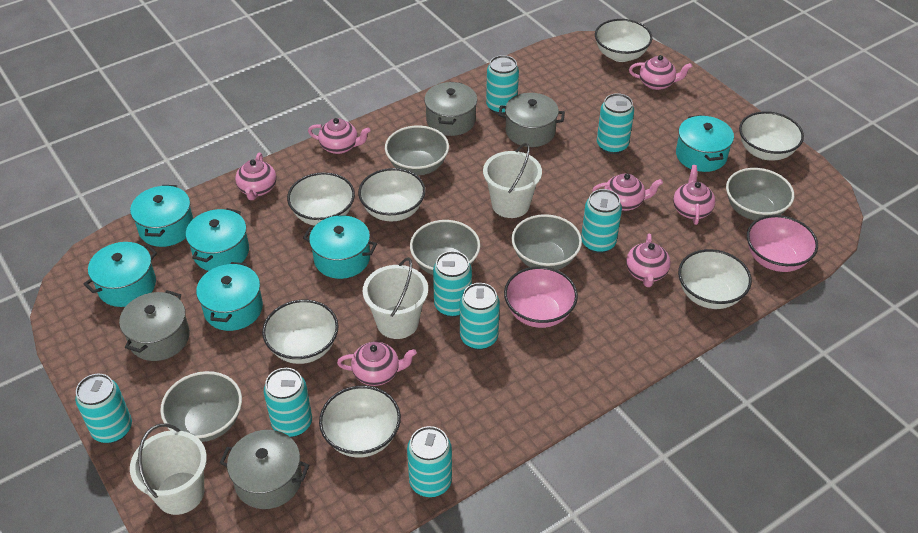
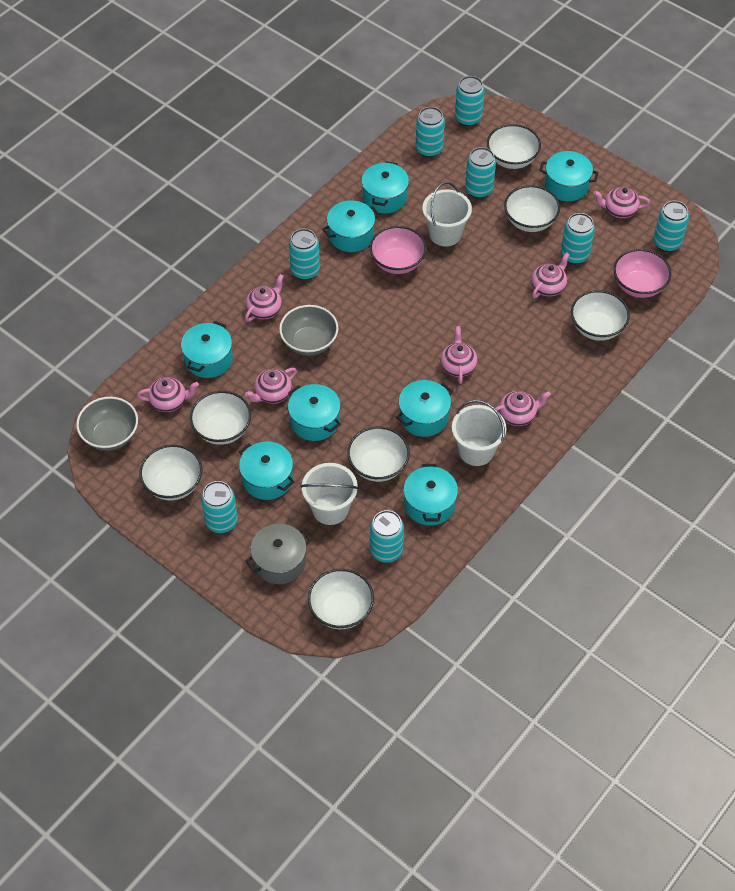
grey bowl: 5 -> 2
grey pot: 4 -> 1
turquoise pot: 6 -> 8

